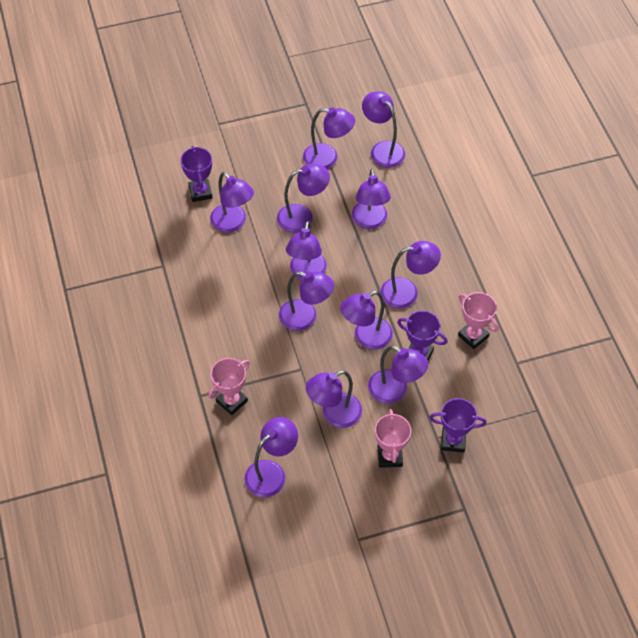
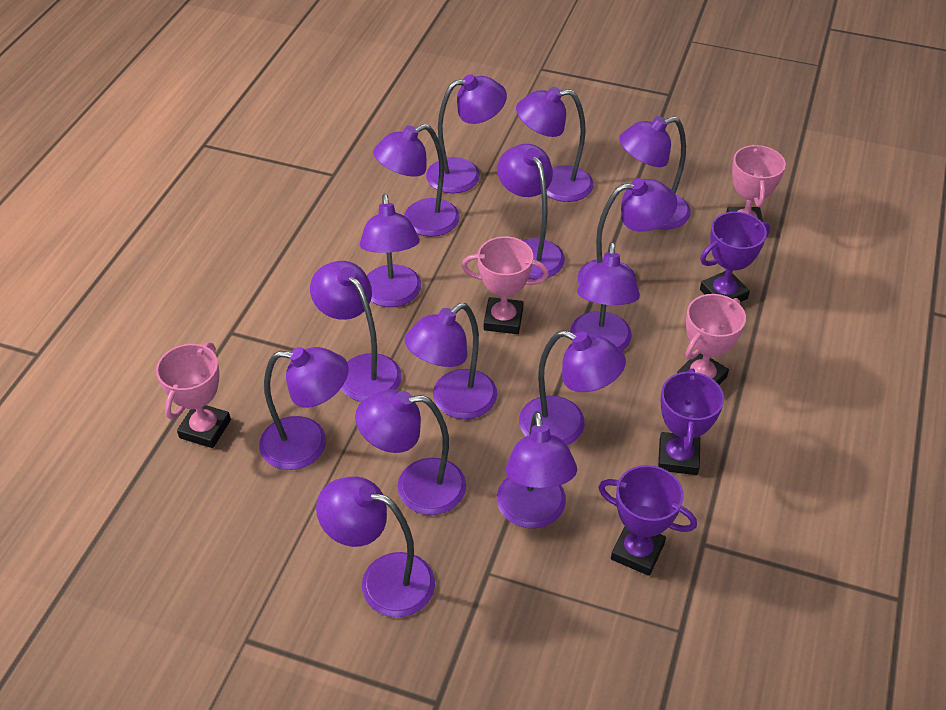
pink trophy: 3 -> 4
purple lamp: 12 -> 15

